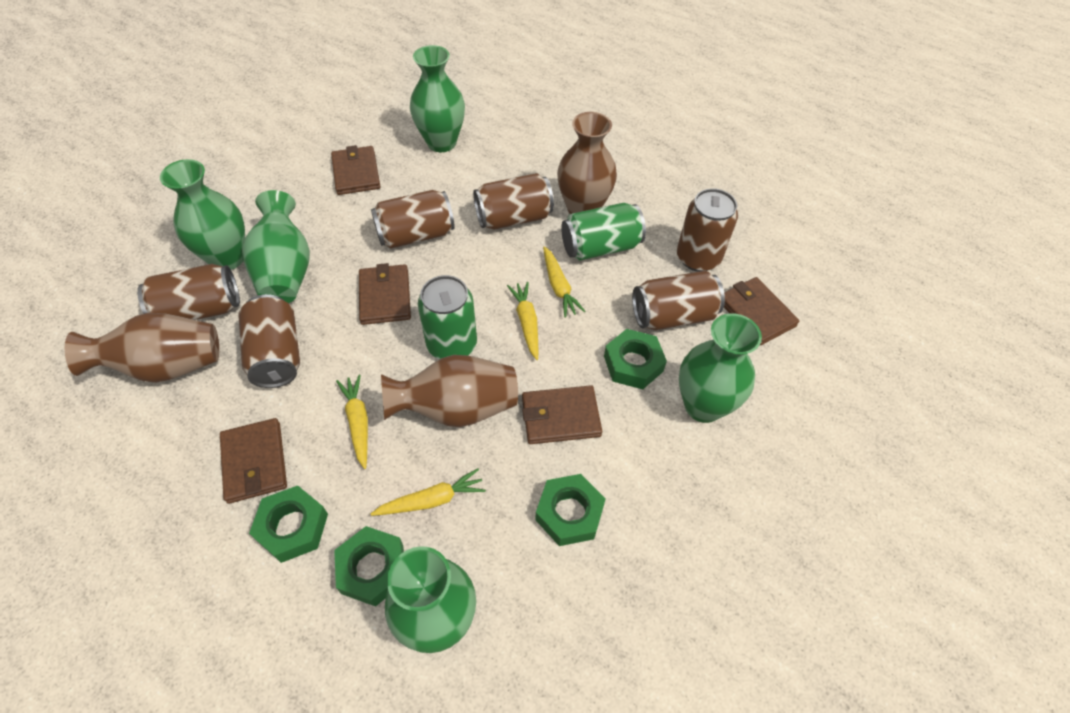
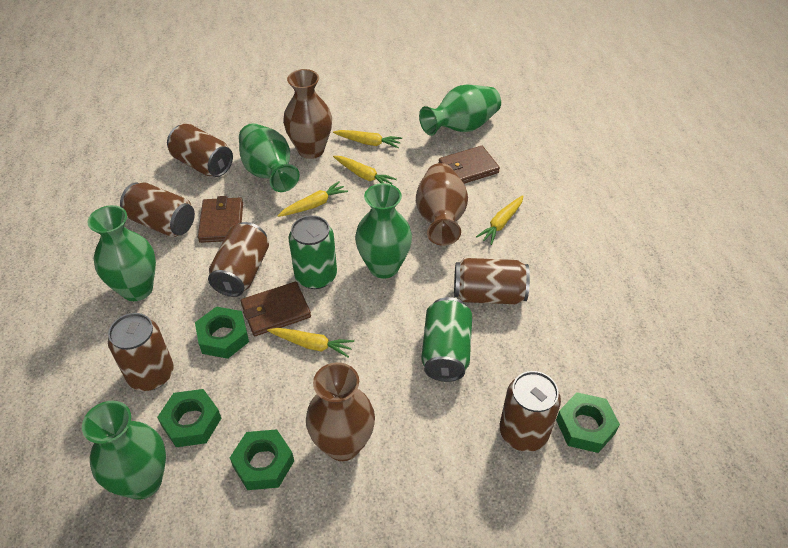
brown wallet: 5 -> 3
yellow carrot: 4 -> 5

